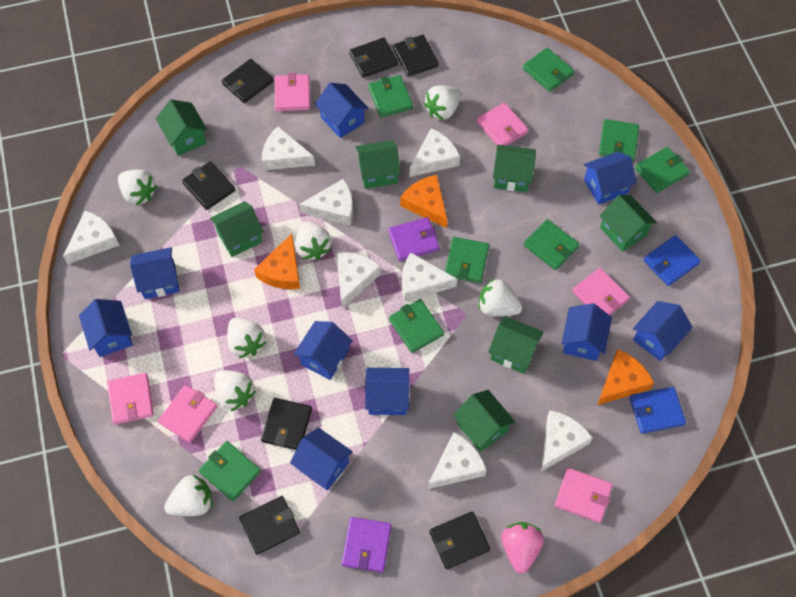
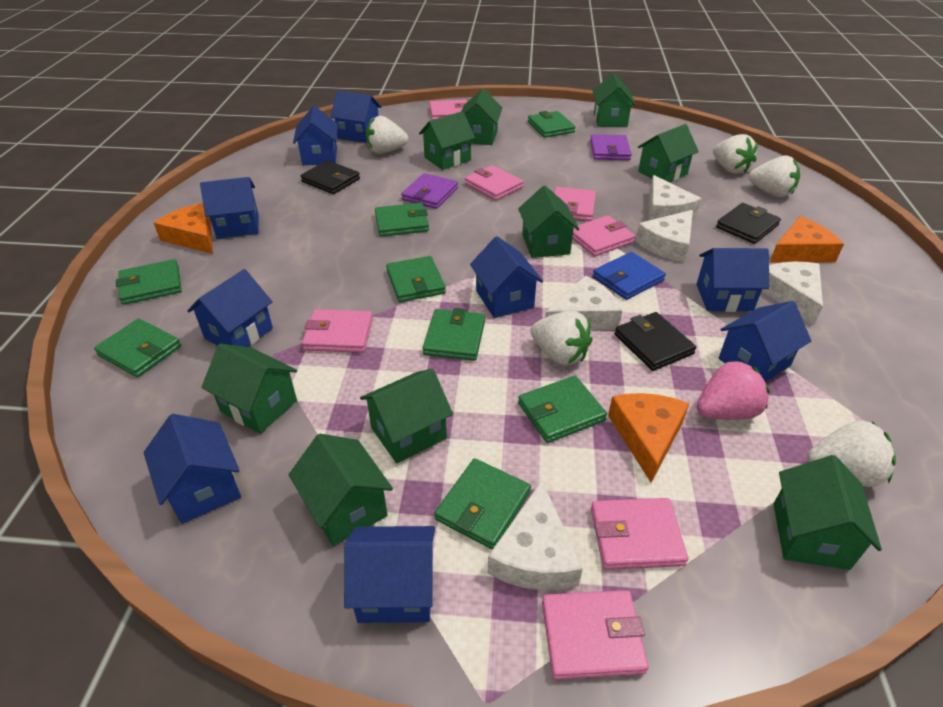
black wallet: 7 -> 3
blue wallet: 2 -> 1
green house: 7 -> 9
pink wallet: 6 -> 7
white cheese: 8 -> 5
white strawberry: 7 -> 5

